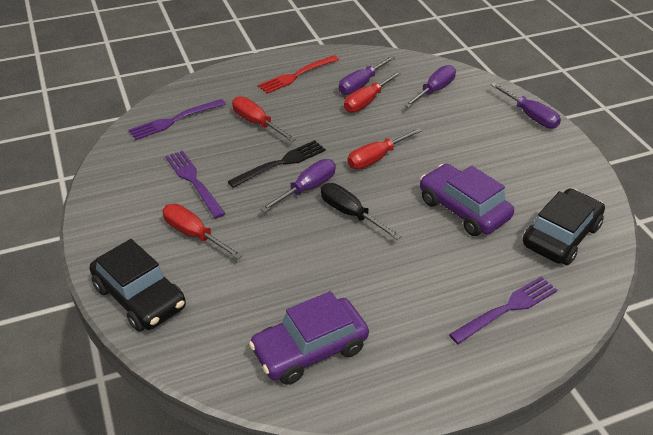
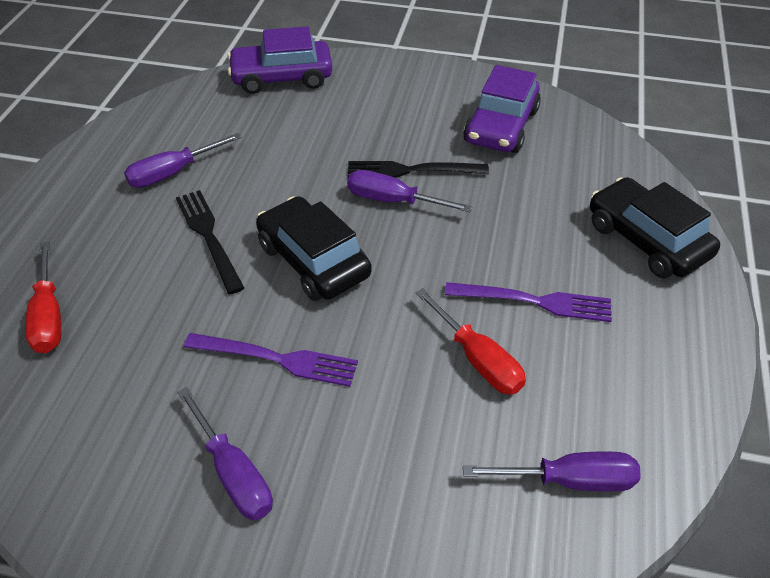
black fork: 1 -> 2
black screwdriver: 1 -> 0
purple fork: 3 -> 2
red fork: 1 -> 0
red screwdriver: 4 -> 2

